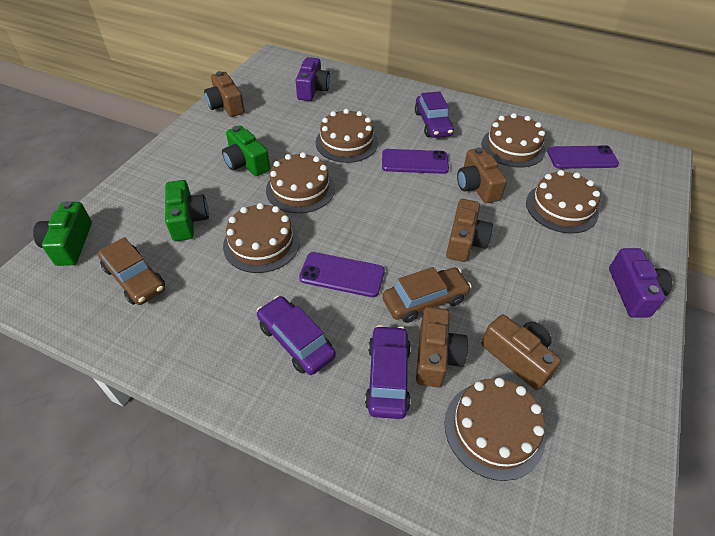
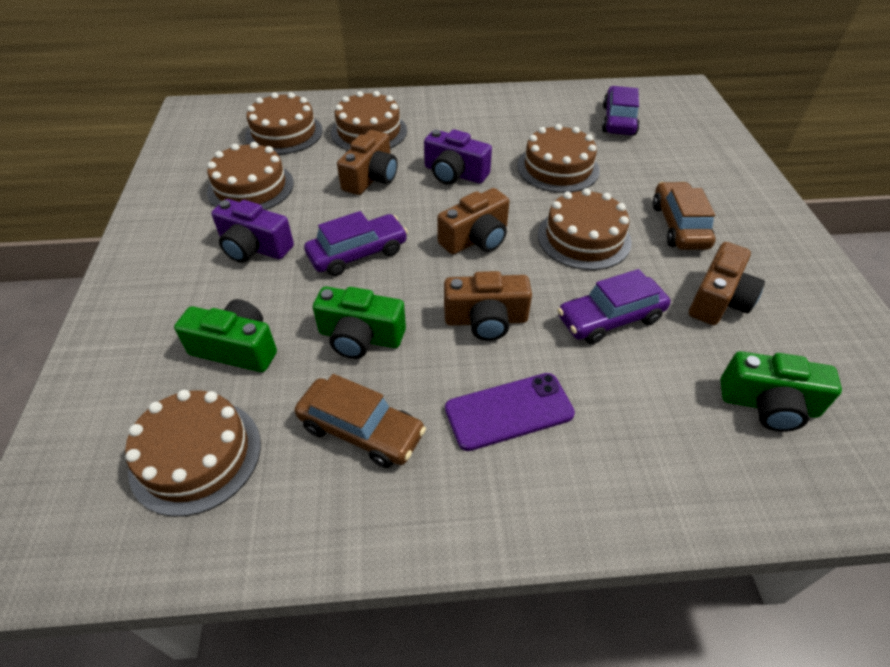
brown camera: 5 -> 4
purple phone: 3 -> 1

